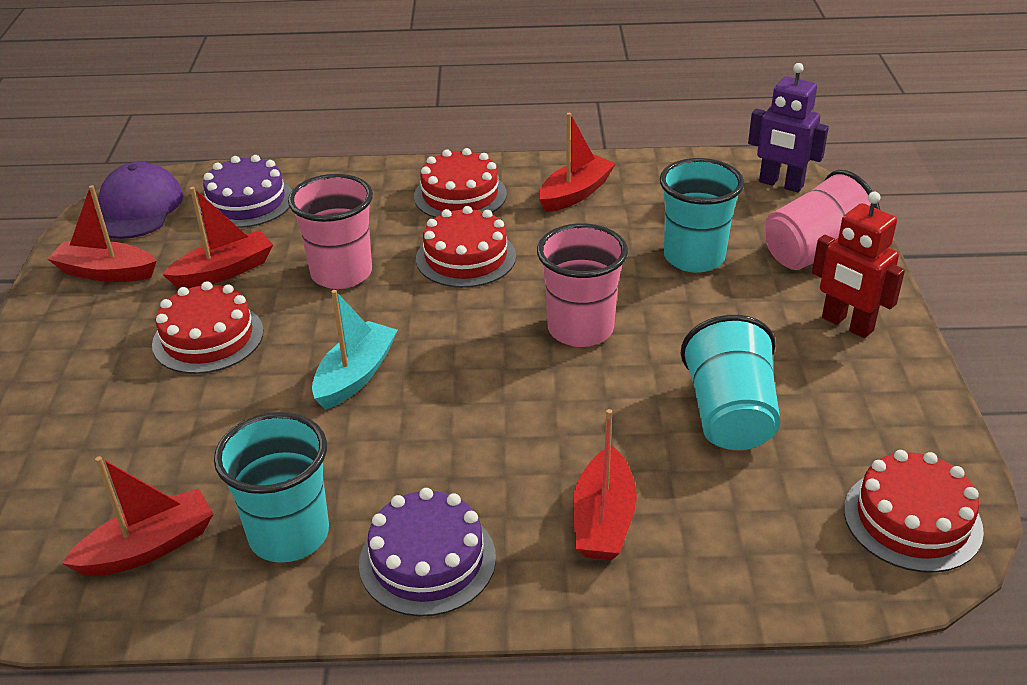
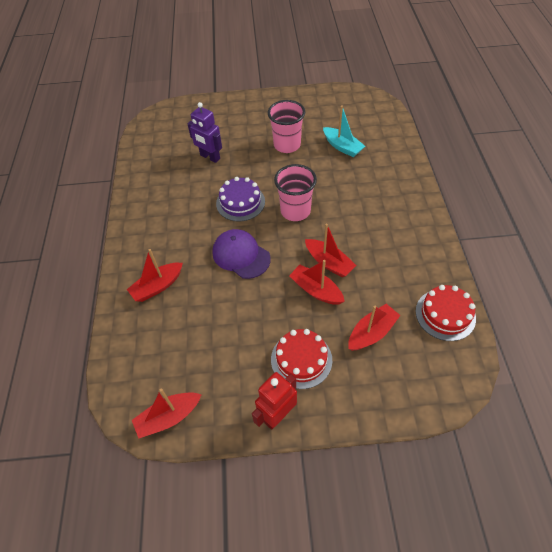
pink cup: 3 -> 2
purple cake: 2 -> 1
red cake: 4 -> 2
turquoise cup: 3 -> 0

